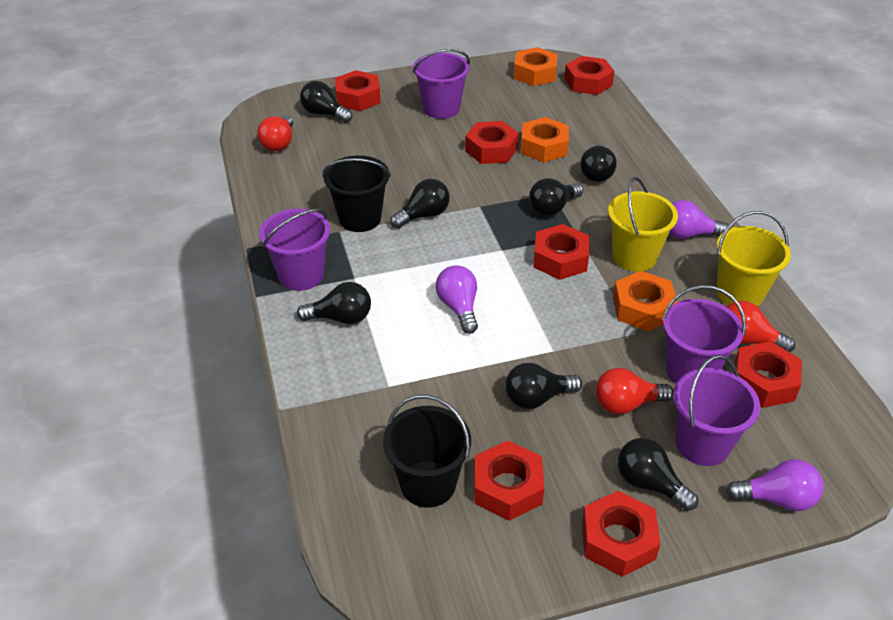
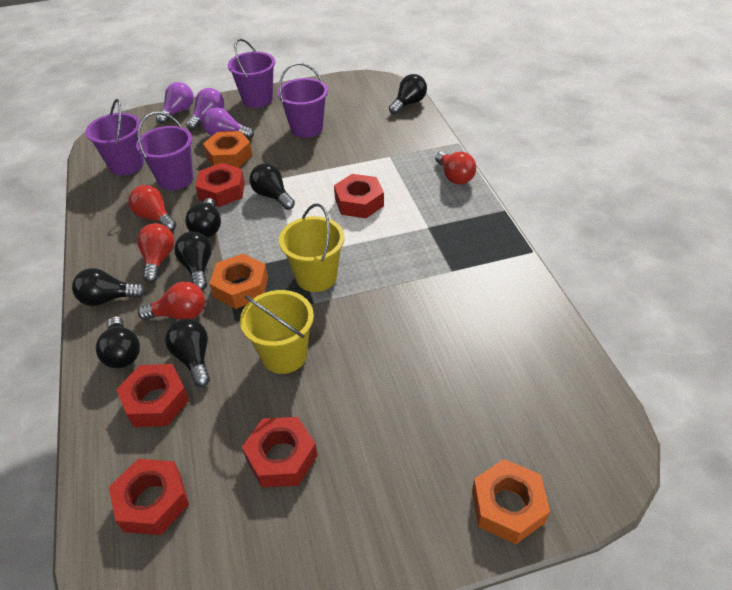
black bucket: 2 -> 0
red light bulb: 3 -> 4
red nut: 7 -> 5

